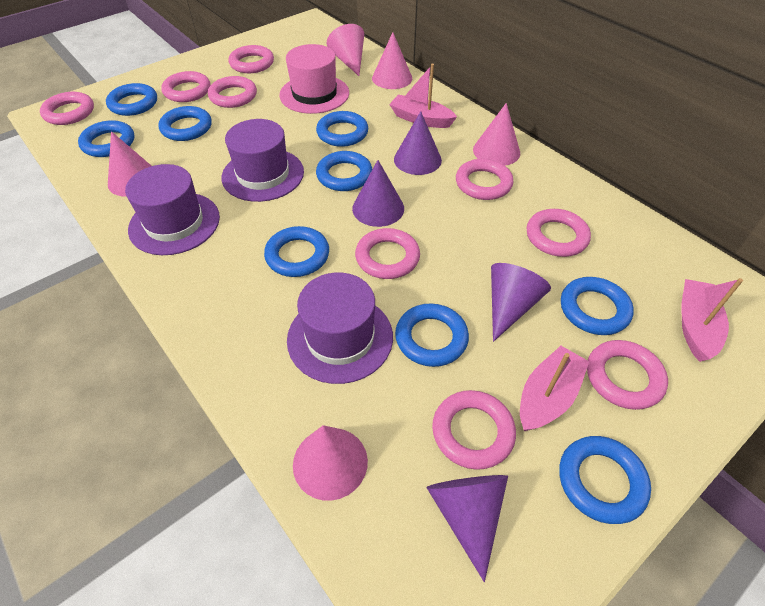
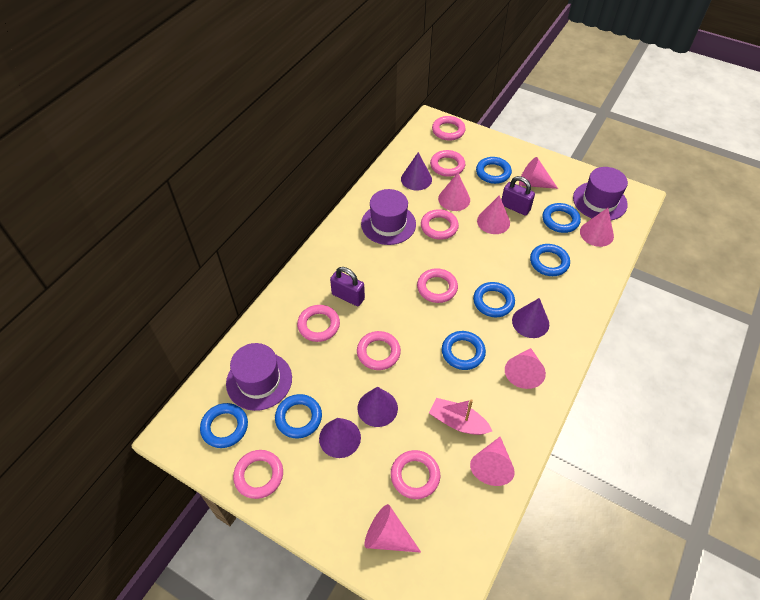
blue ring: 9 -> 7
pink boat: 3 -> 1
pink cone: 5 -> 7
pink hat: 1 -> 0
pink ring: 9 -> 8
purple padlock: 0 -> 2

